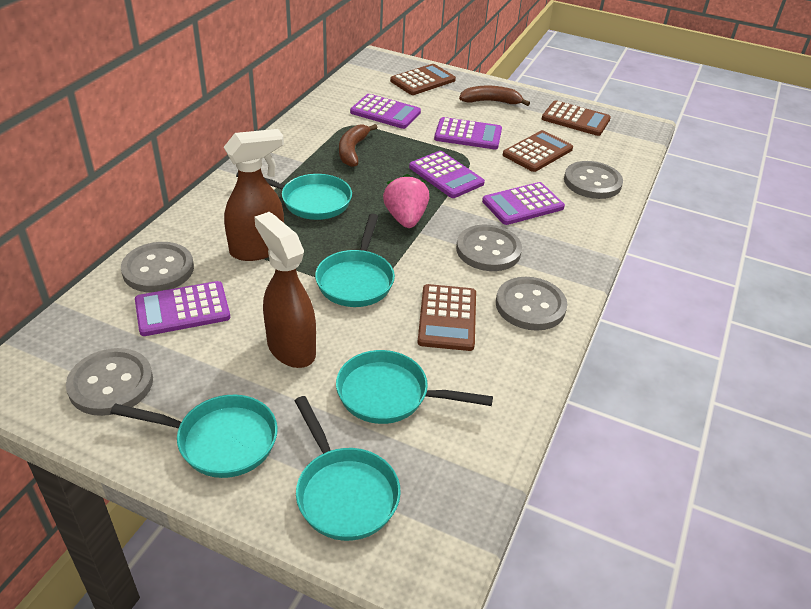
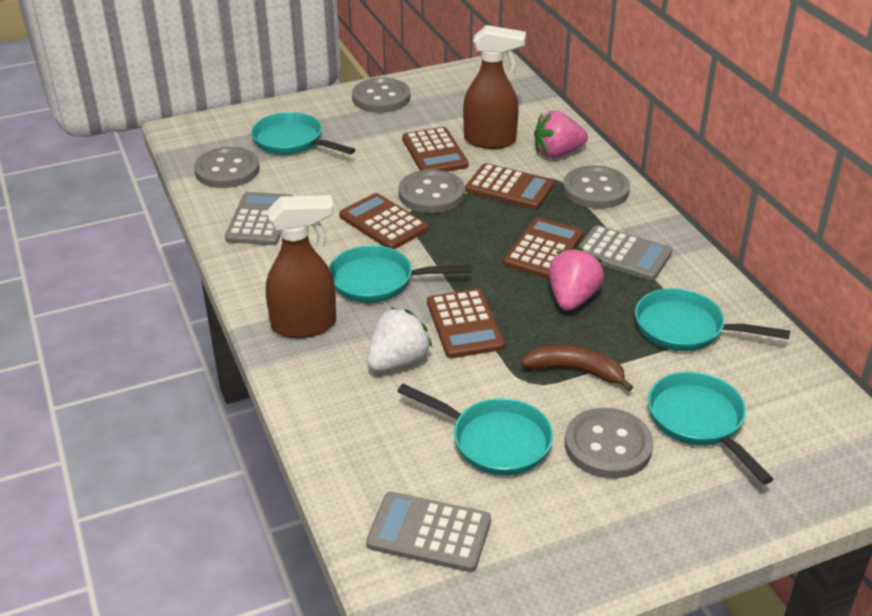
brown banana: 2 -> 1
brown calculator: 4 -> 5
grey calculator: 0 -> 3
pink strawberry: 1 -> 2
purple calculator: 5 -> 0
white strawberry: 0 -> 1

